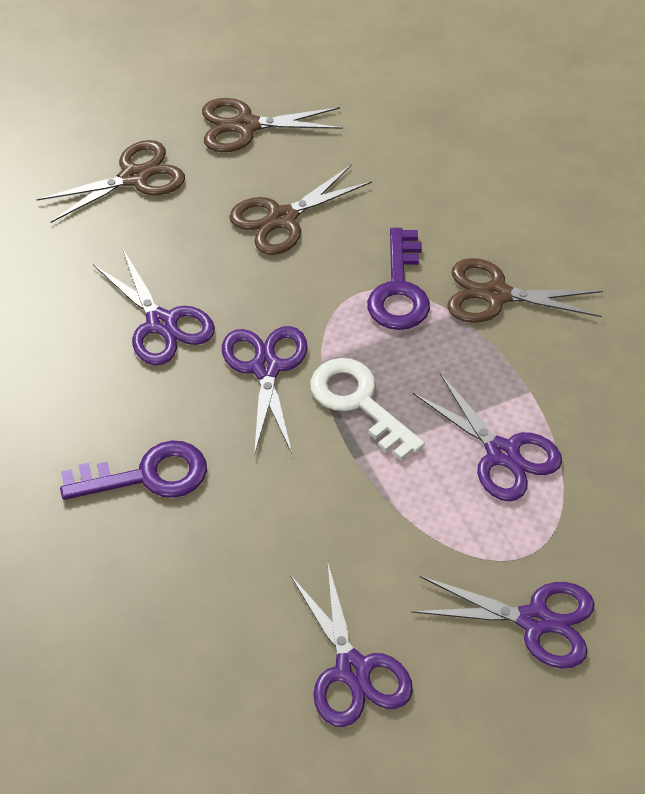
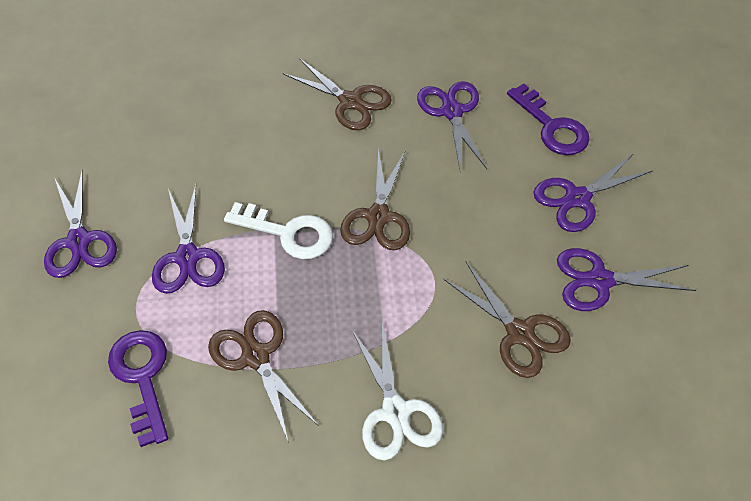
white scissors: 0 -> 1

